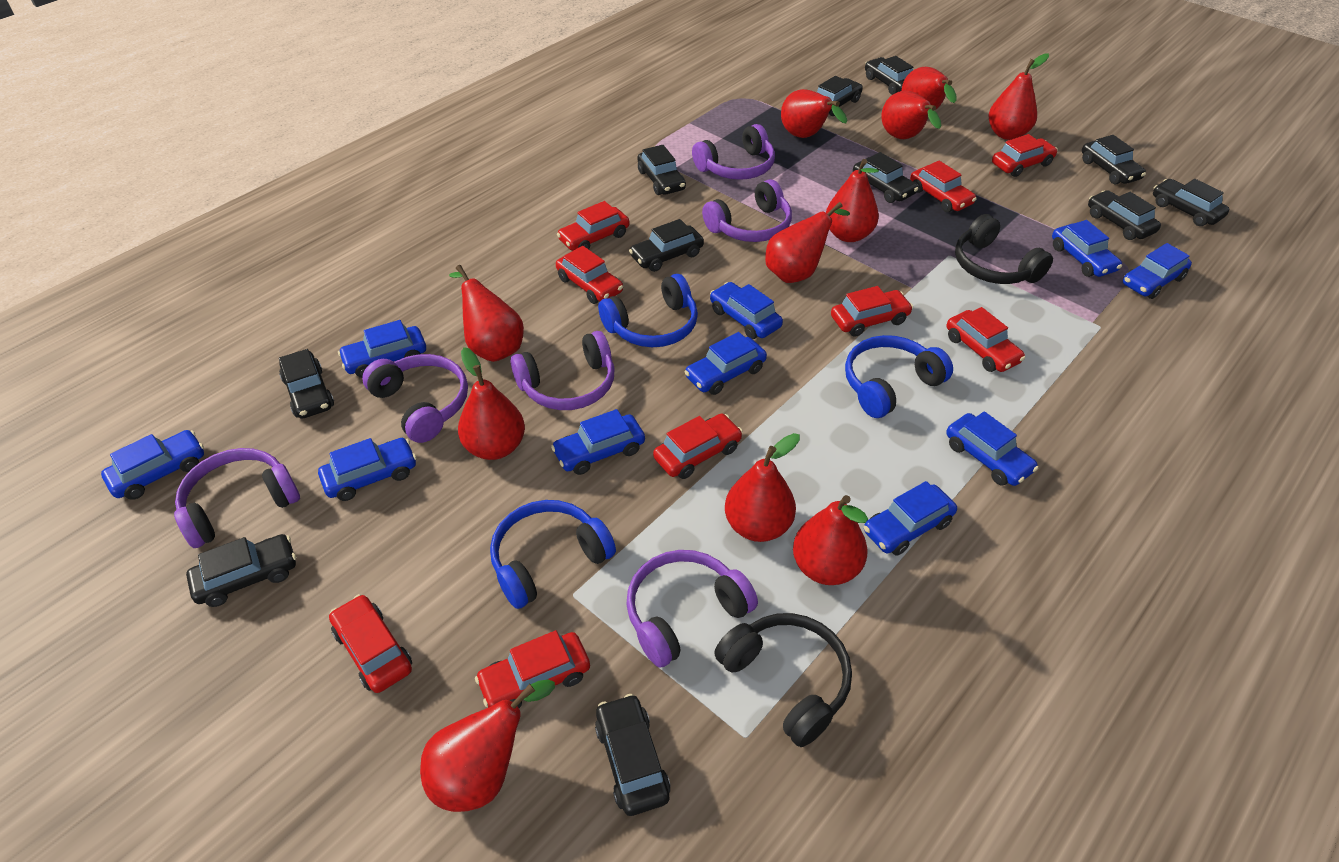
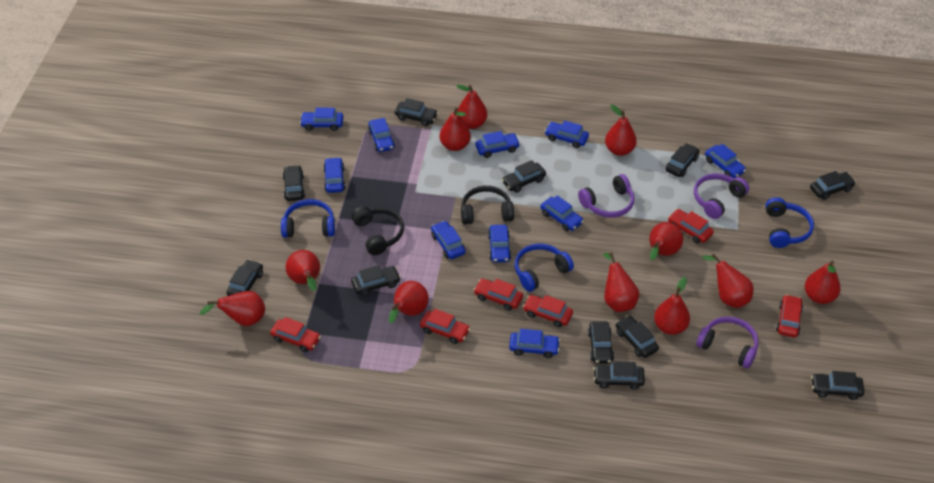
purple headphones: 6 -> 3
red car: 9 -> 6

